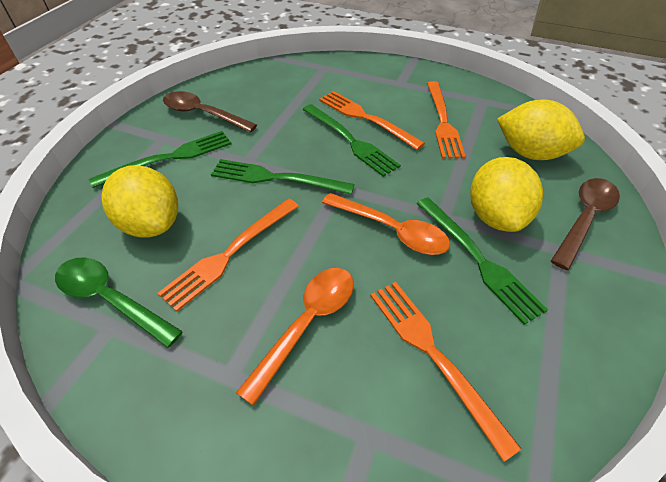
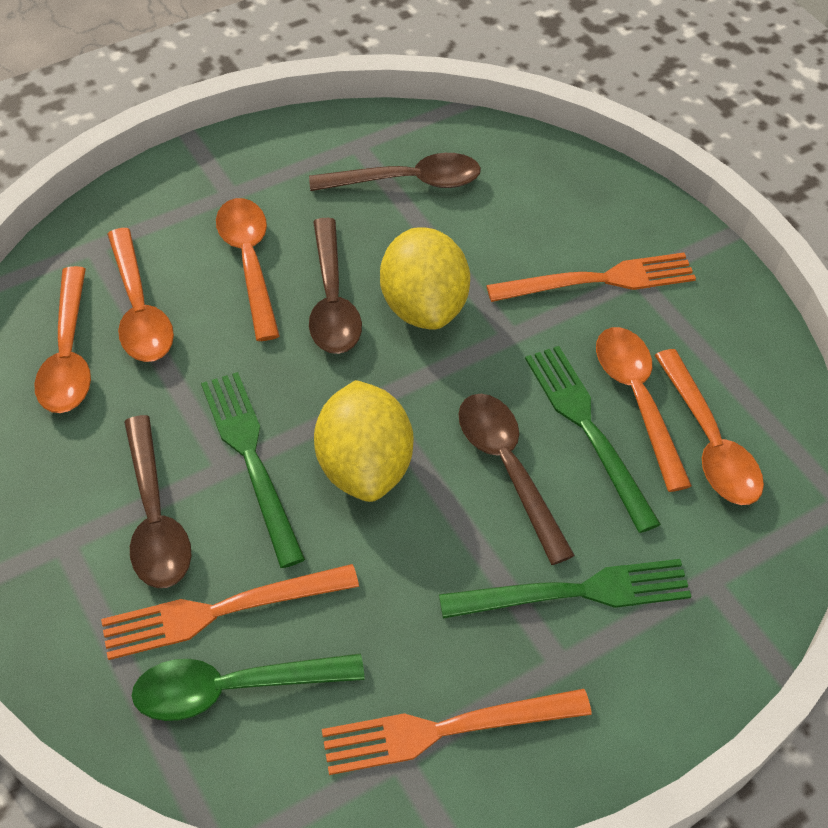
brown spoon: 2 -> 4
green fork: 4 -> 3
orange fork: 4 -> 3
orange spoon: 2 -> 5
yellow lemon: 3 -> 2

